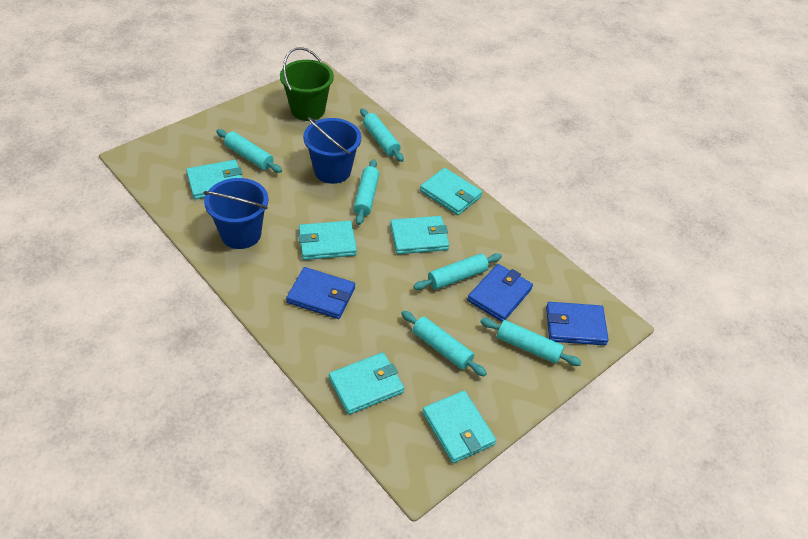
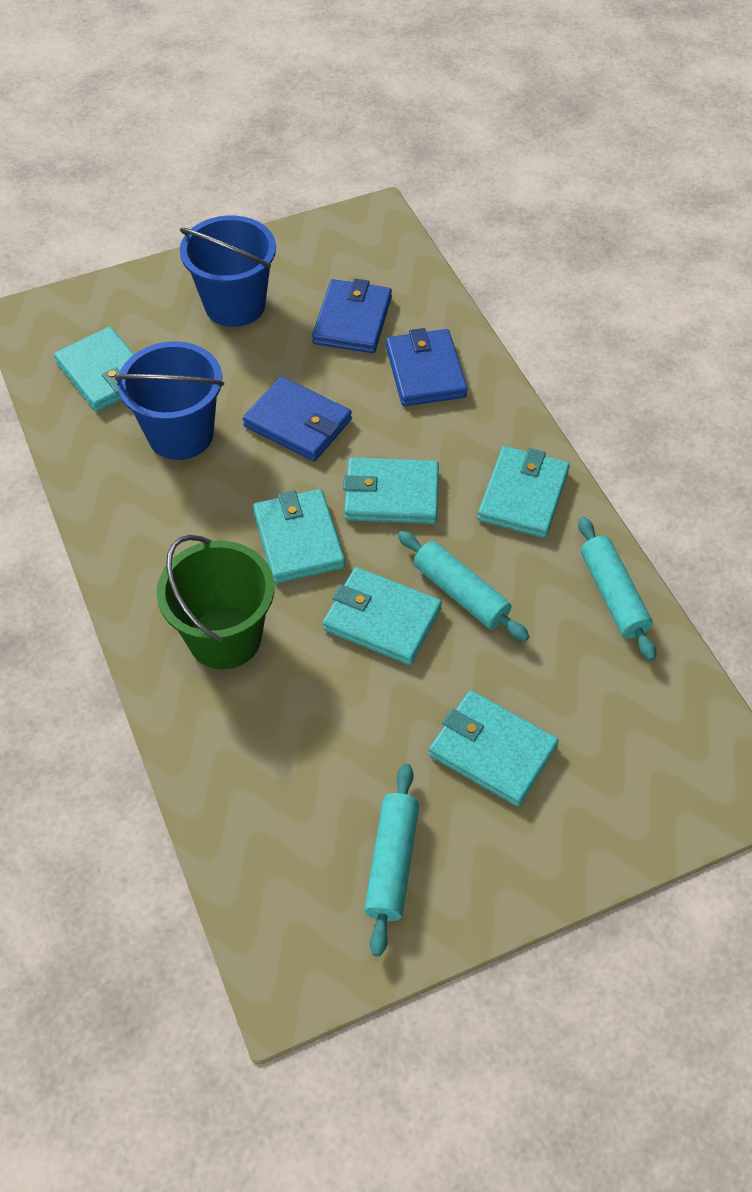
turquoise rolling pin: 6 -> 3

